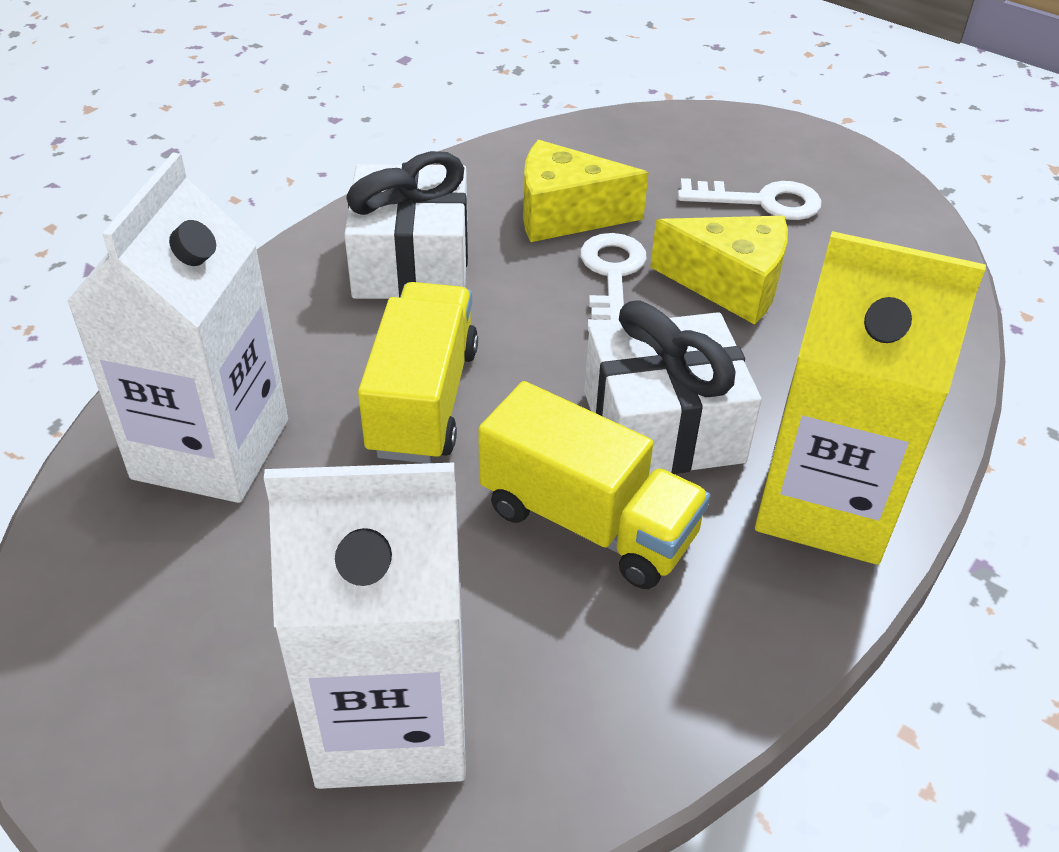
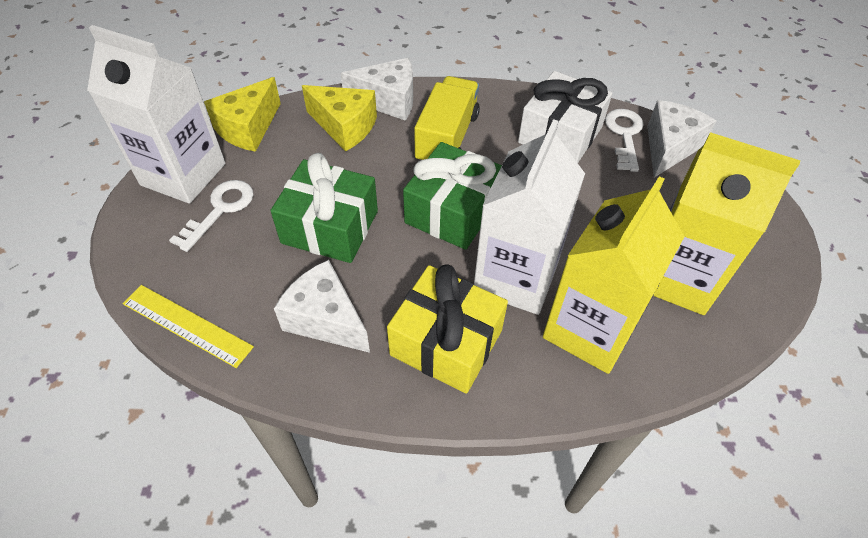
green gift: 0 -> 2
white cheese: 0 -> 3
white gift: 2 -> 1
yellow carton: 1 -> 2
yellow gift: 0 -> 1
yellow ruler: 0 -> 1
yellow truck: 2 -> 1

